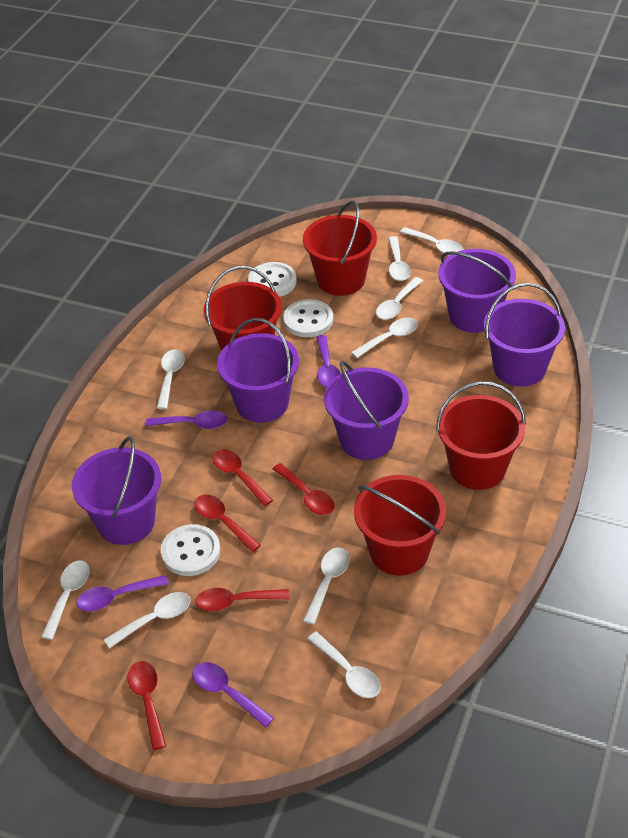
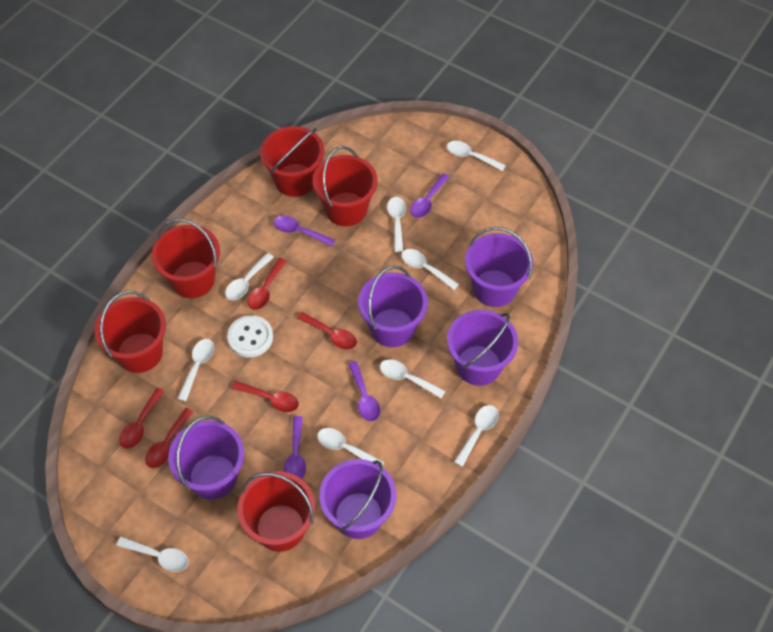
red bucket: 4 -> 5
white button: 3 -> 1

